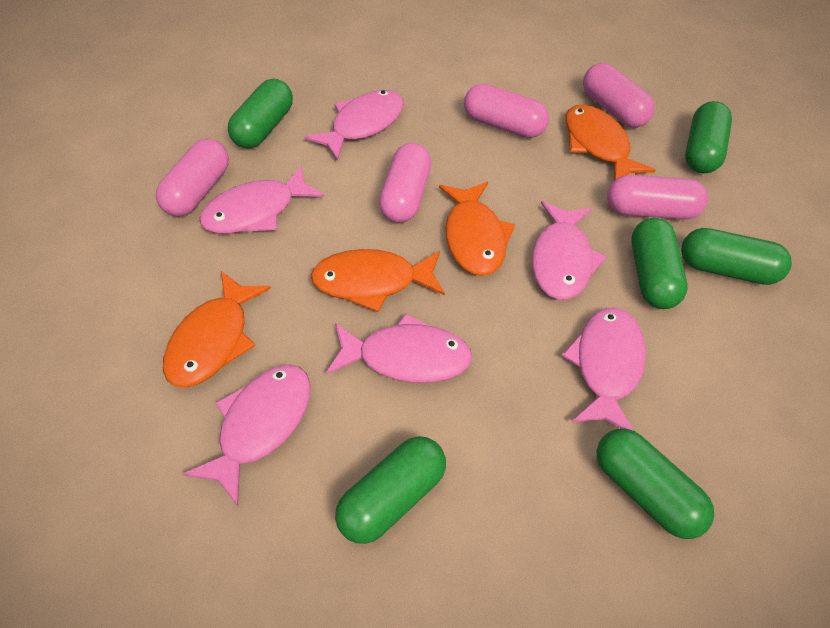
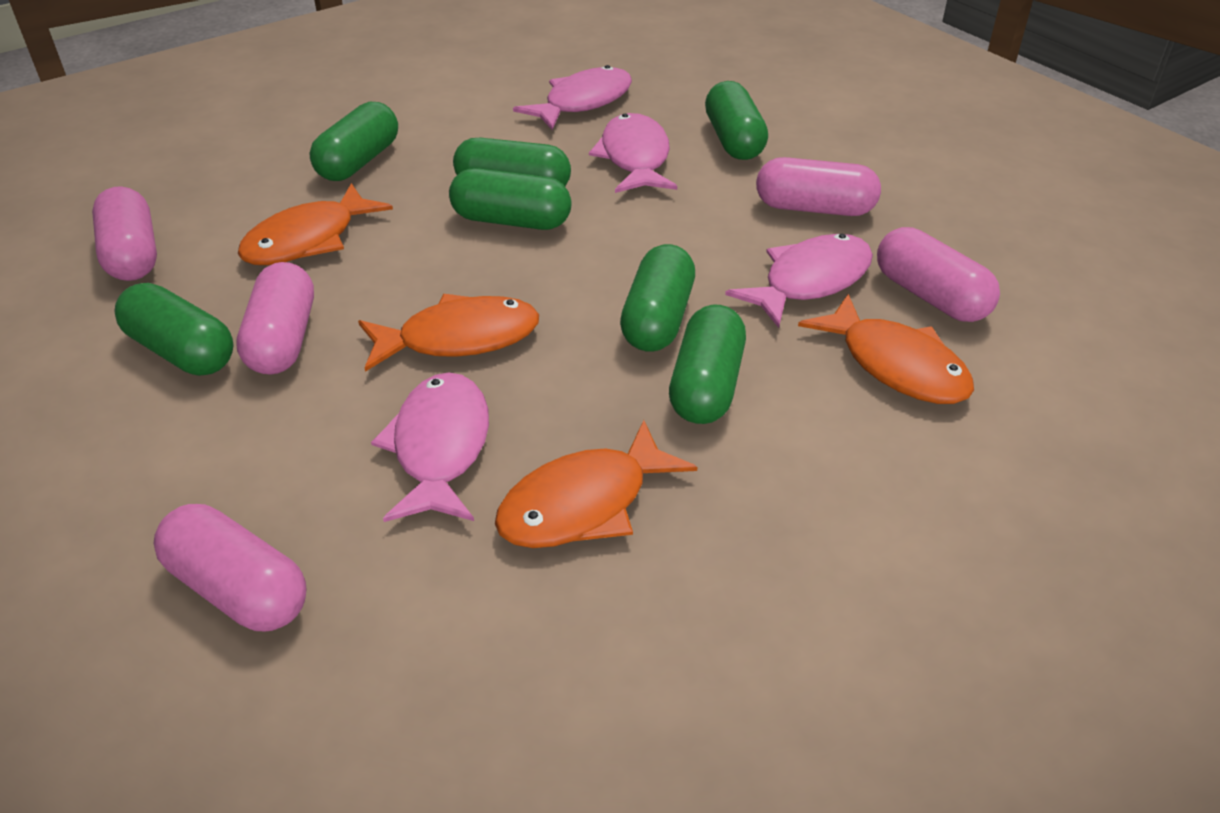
green capsule: 6 -> 7
pink fish: 6 -> 4

